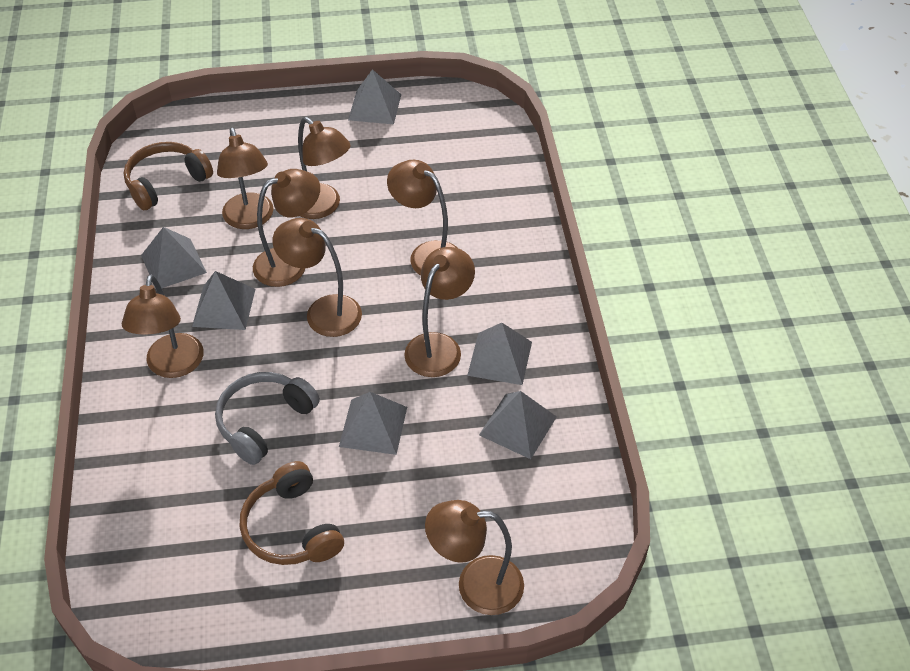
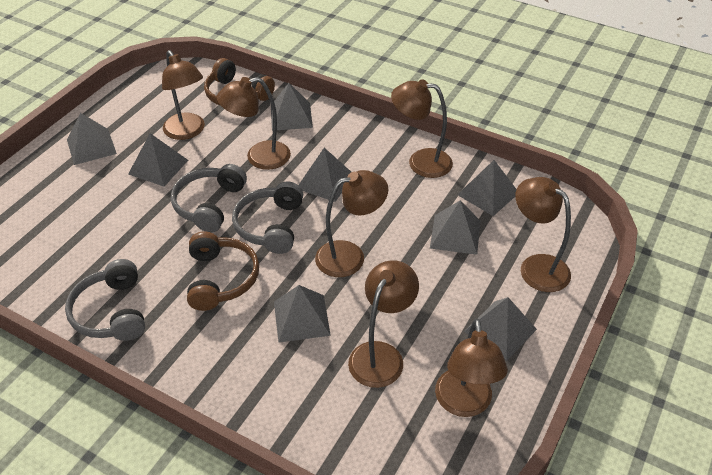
brown lamp: 8 -> 7
grey headphones: 1 -> 3
grey pyramid: 6 -> 8

